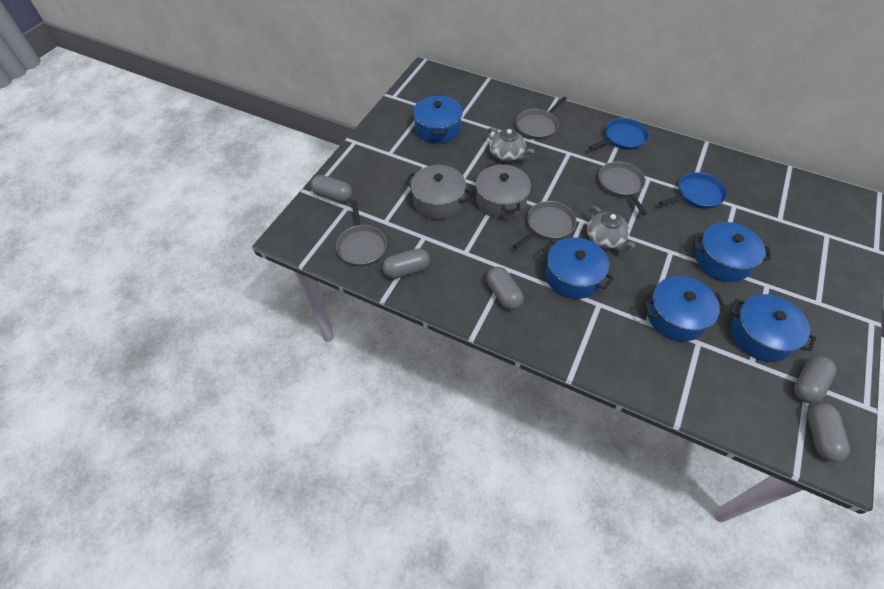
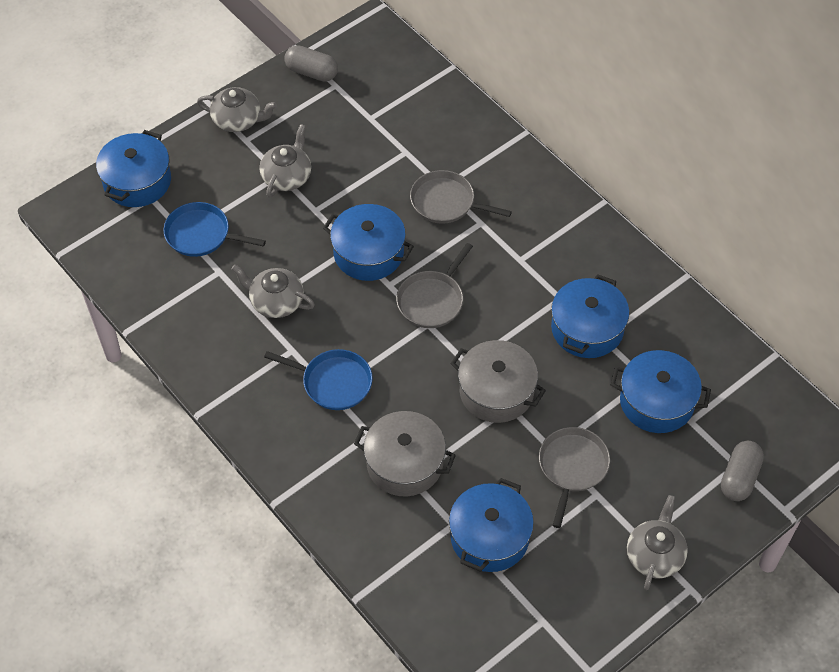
grey capsule: 5 -> 2
grey pan: 4 -> 3
grey teapot: 2 -> 4

